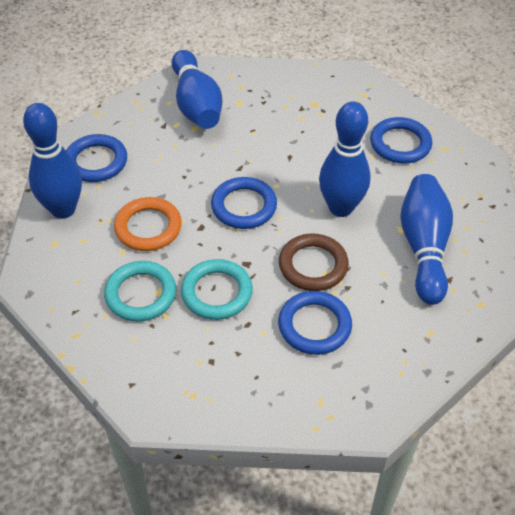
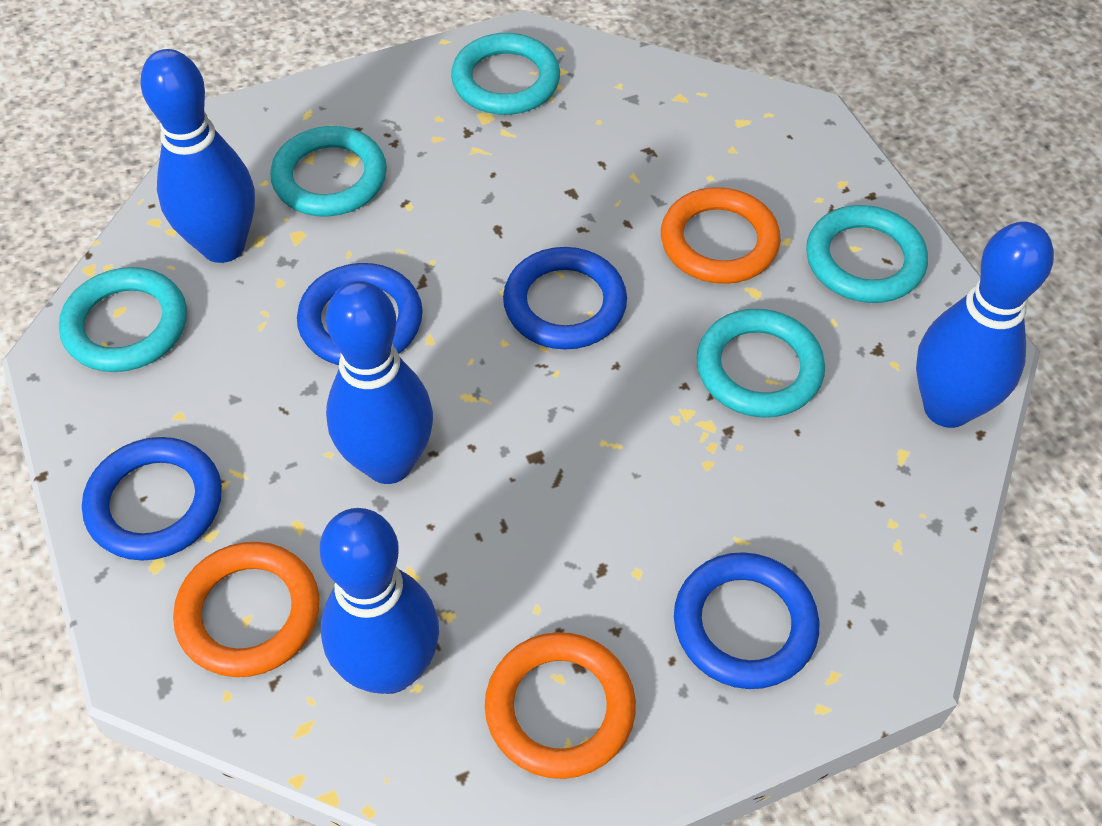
brown ring: 1 -> 0
orange ring: 1 -> 3
turquoise ring: 2 -> 5

